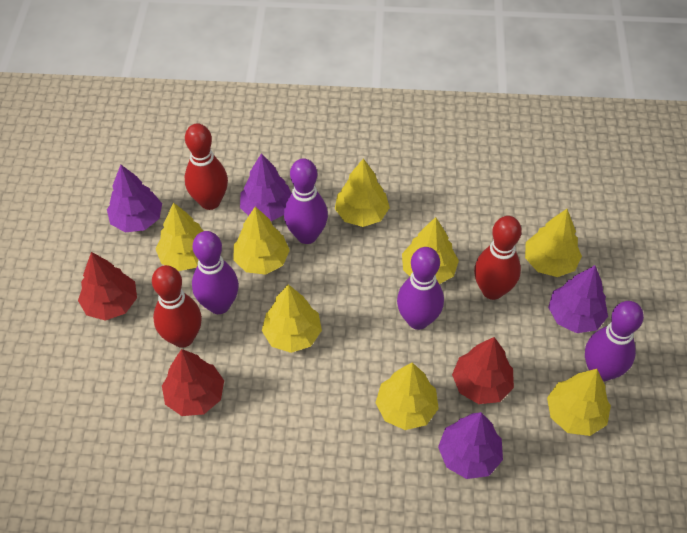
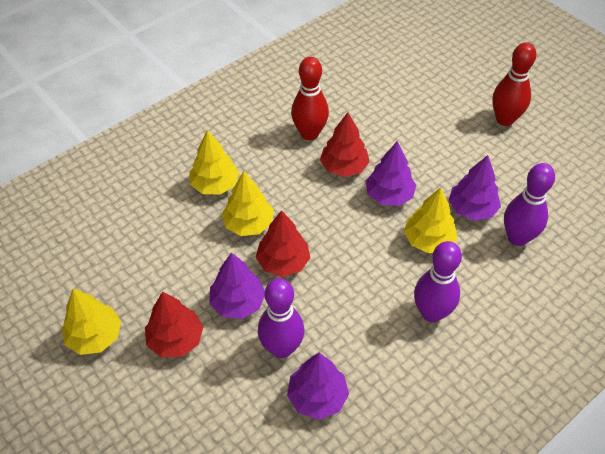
purple bowling pin: 4 -> 3
red bowling pin: 3 -> 2
yellow tree: 8 -> 4

